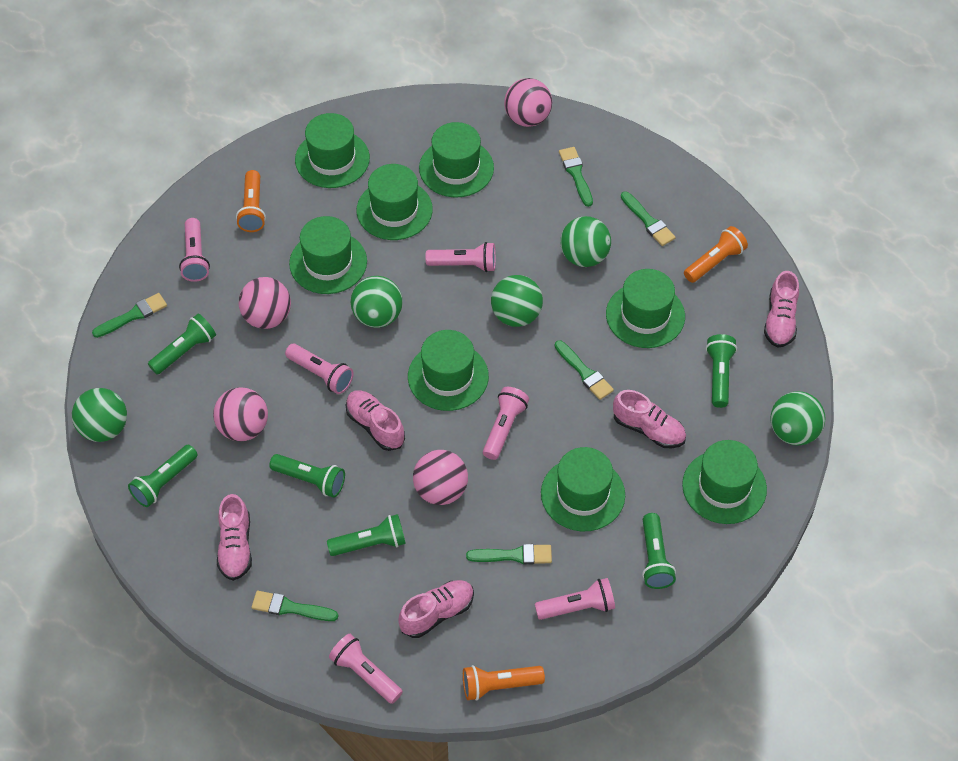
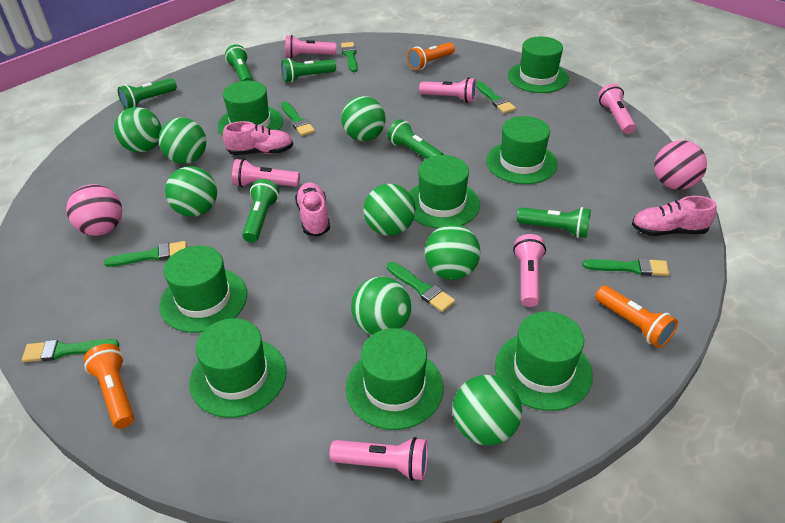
green ball: 5 -> 8
green brush: 6 -> 7
pink ball: 4 -> 2
pink shoe: 5 -> 3

